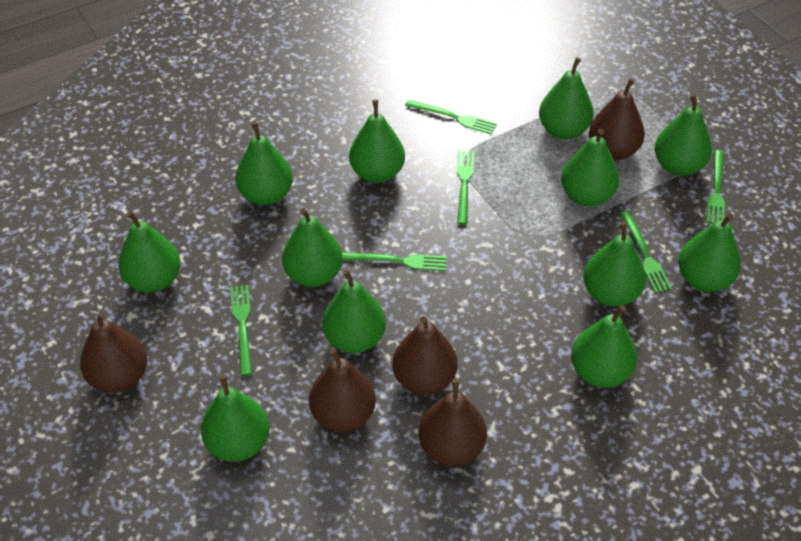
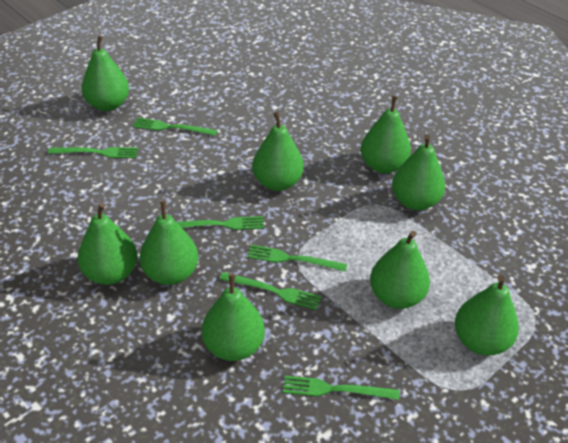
brown pear: 5 -> 0
green pear: 12 -> 9

